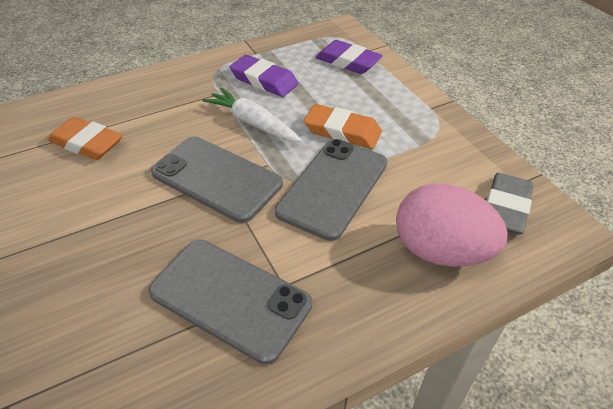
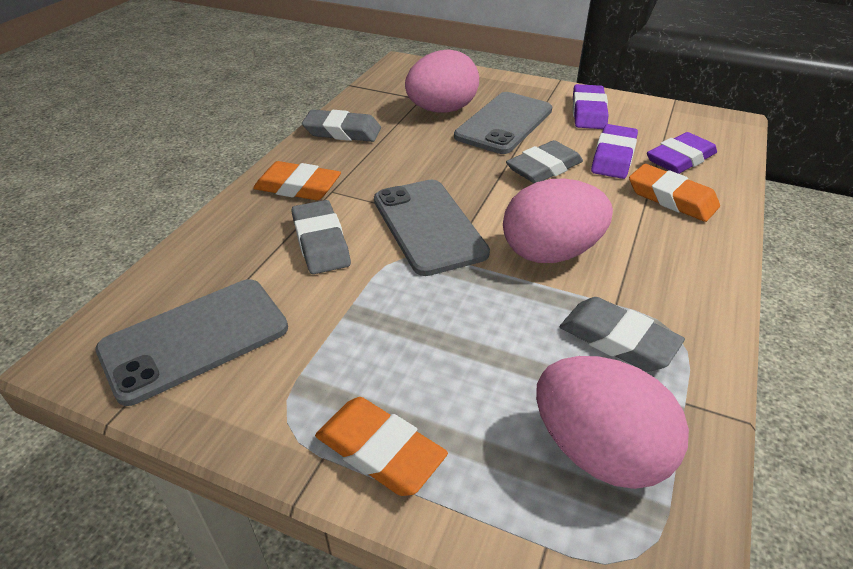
grey eraser: 1 -> 4
orange eraser: 2 -> 3
pink egg: 1 -> 3
purple eraser: 2 -> 3
white carrot: 1 -> 0

